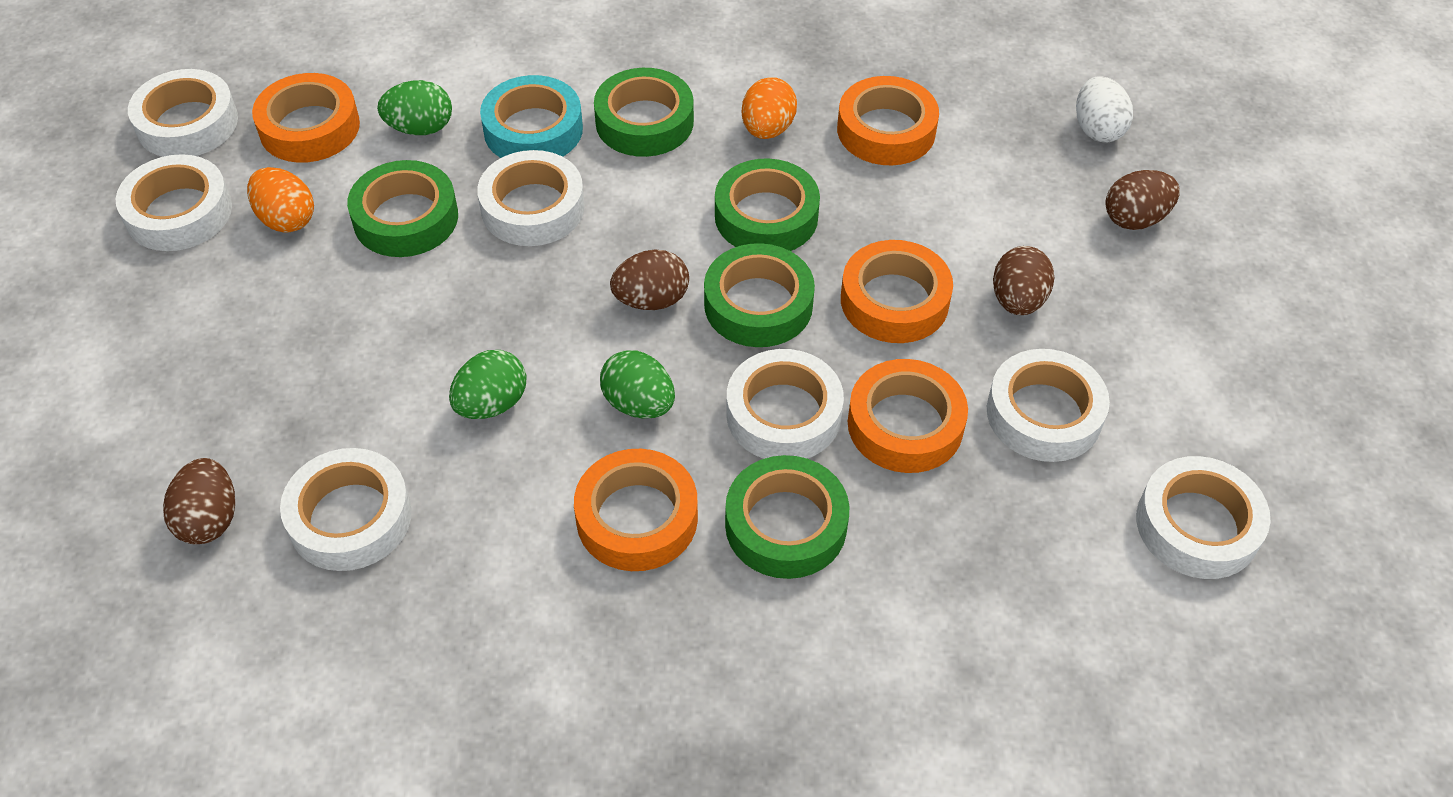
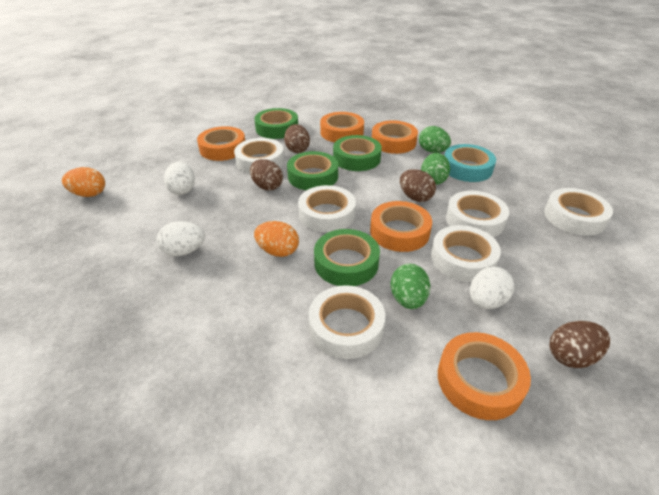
green tape: 5 -> 4
white egg: 1 -> 3
white tape: 7 -> 6

